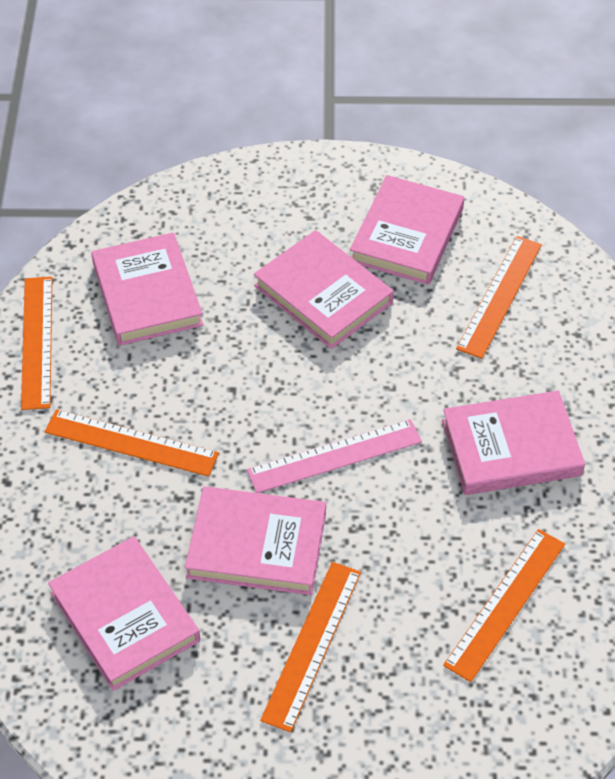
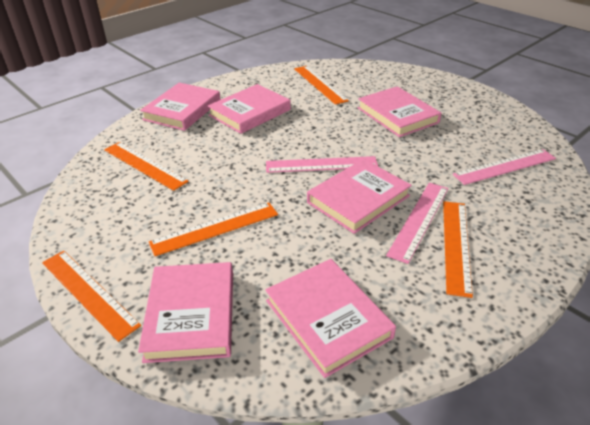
pink ruler: 1 -> 3

